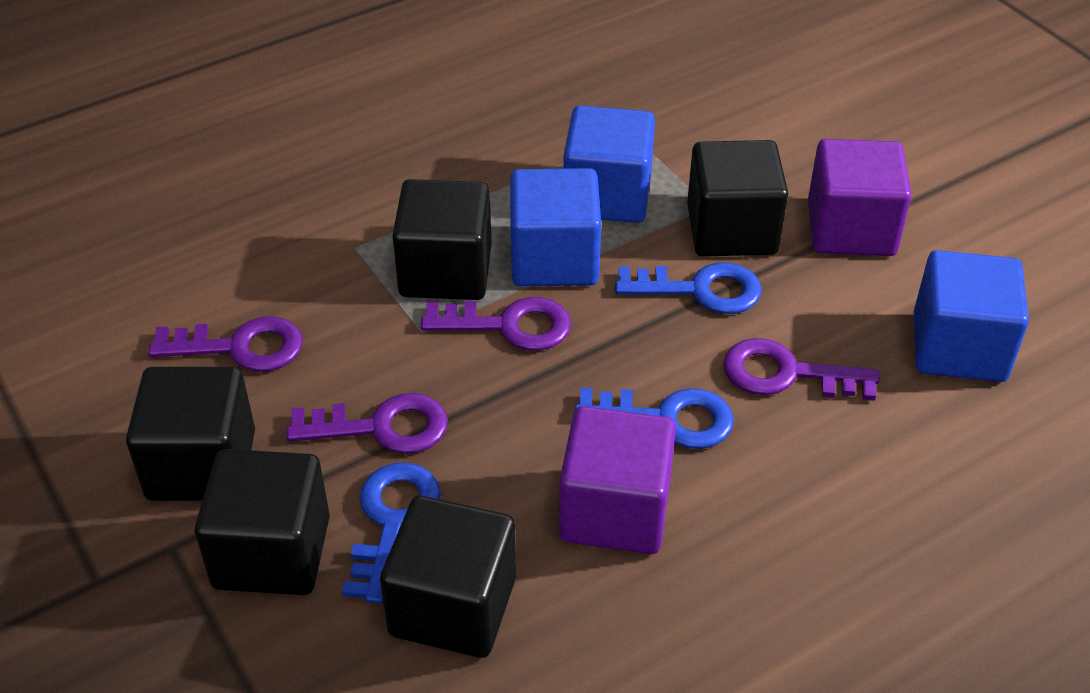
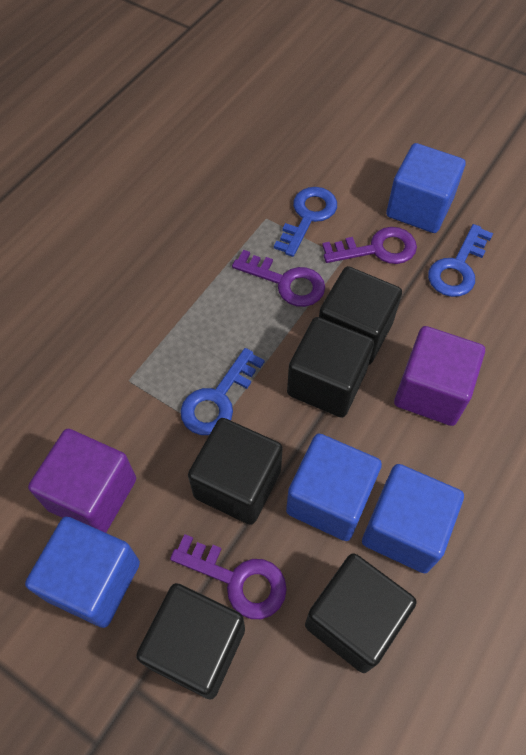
blue cube: 3 -> 4
purple key: 4 -> 3

